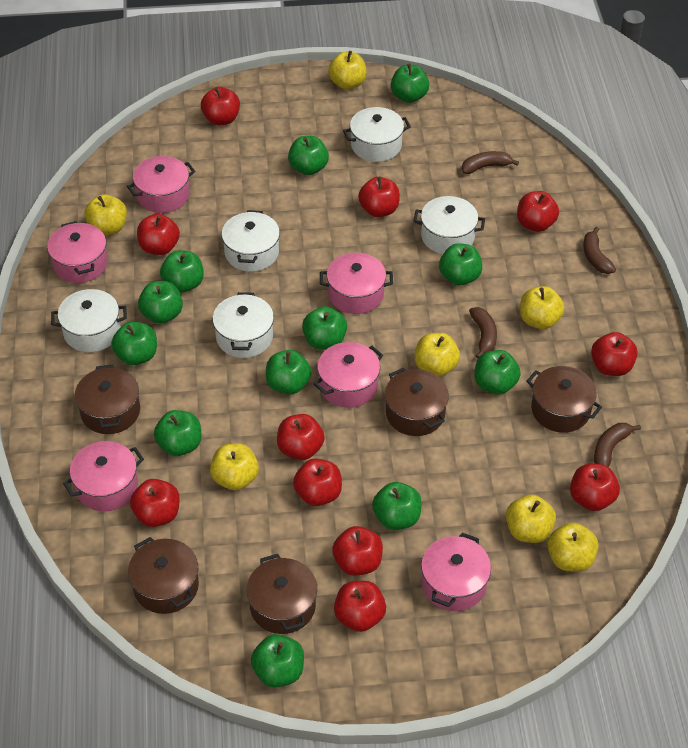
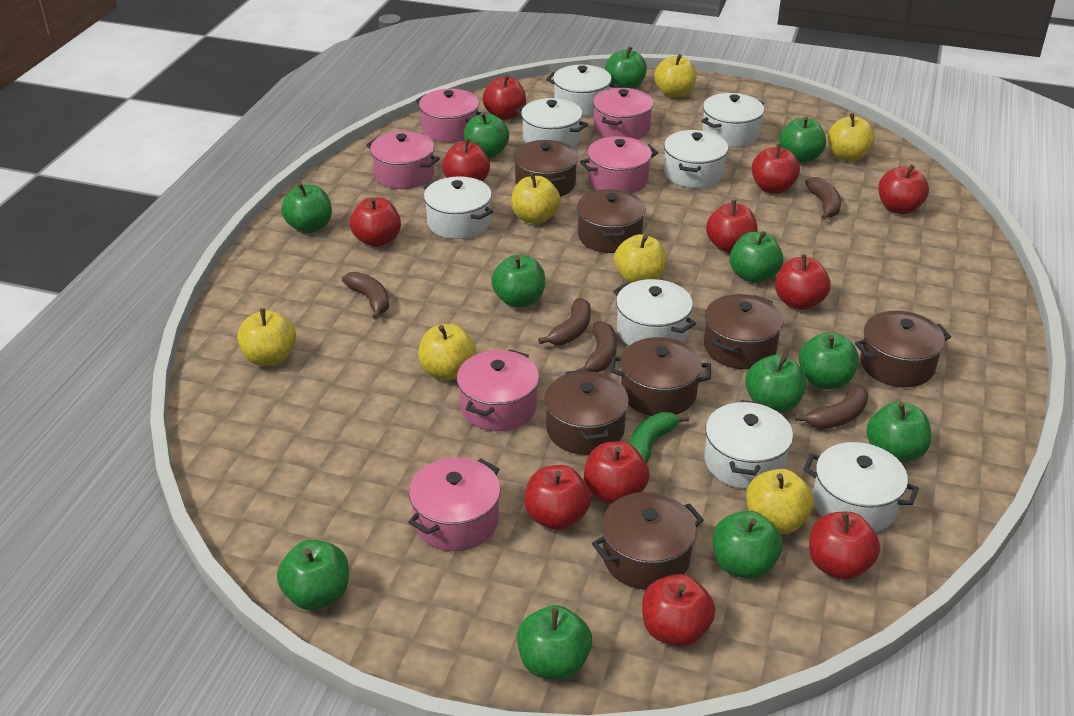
brown banana: 4 -> 5
brown pot: 5 -> 7
green banana: 0 -> 1
white pot: 5 -> 8

